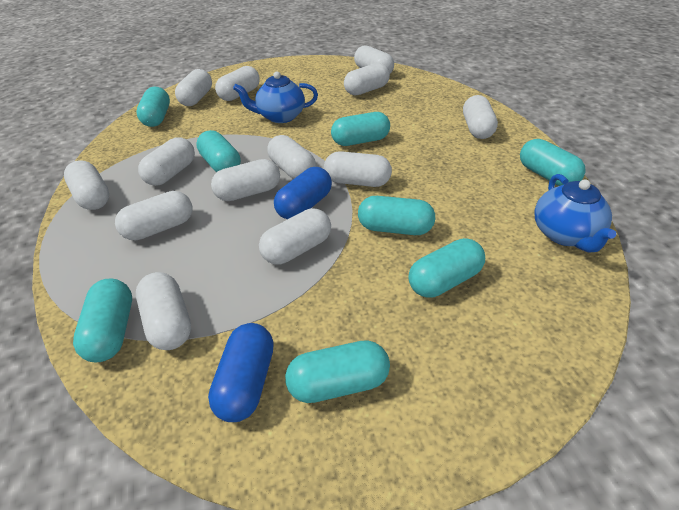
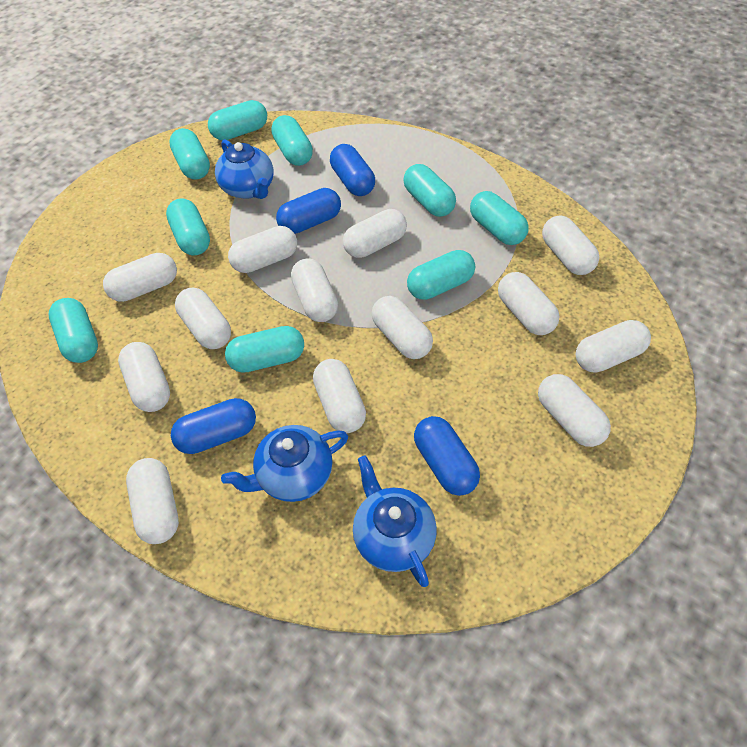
blue capsule: 2 -> 4
blue teapot: 2 -> 3
turquoise capsule: 8 -> 9

